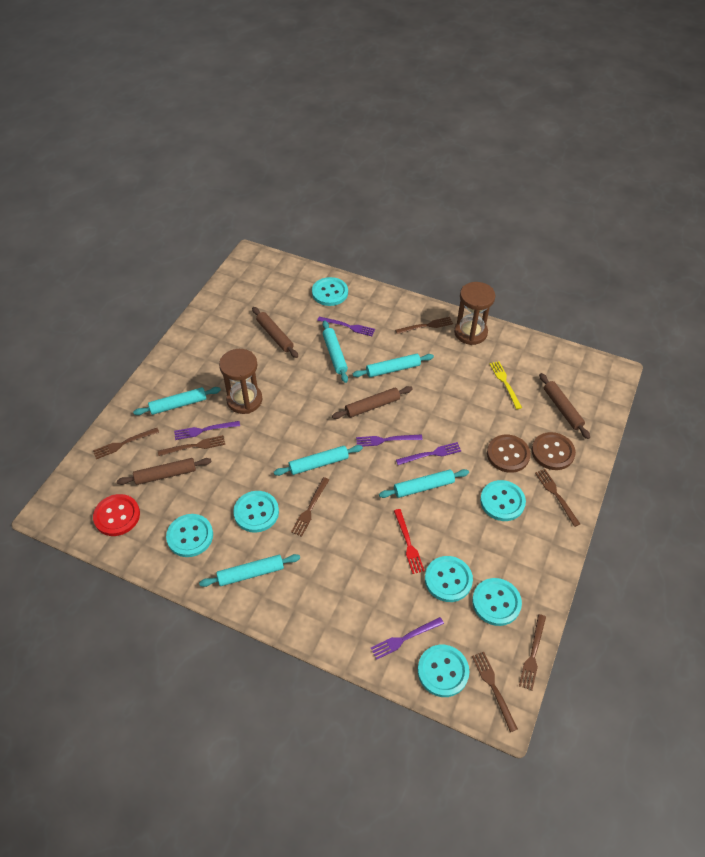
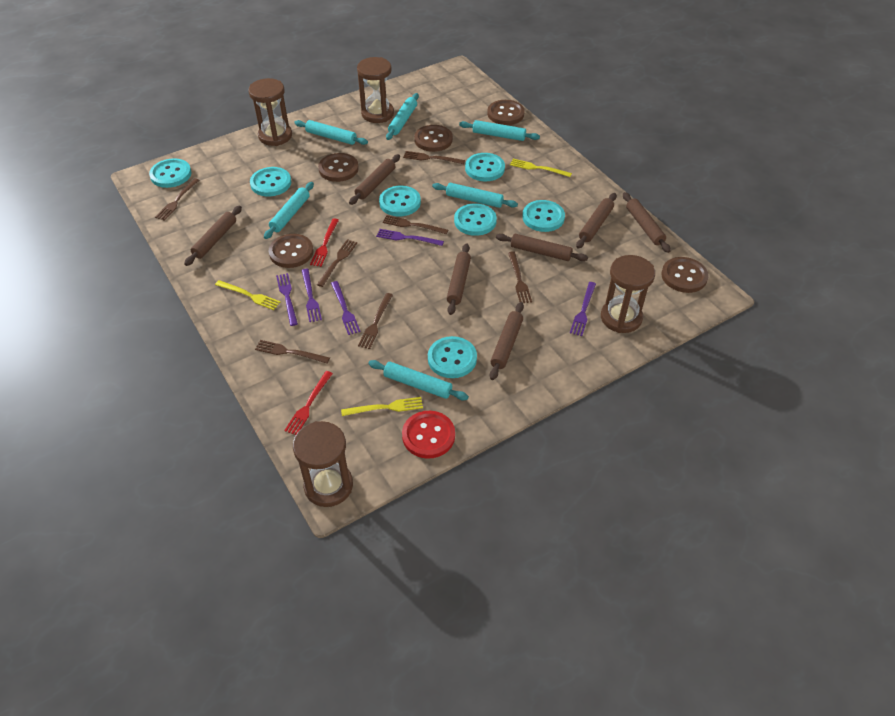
brown button: 2 -> 5
brown hourglass: 2 -> 4
brown rolling pin: 4 -> 7
red fork: 1 -> 2
yellow fork: 1 -> 3

